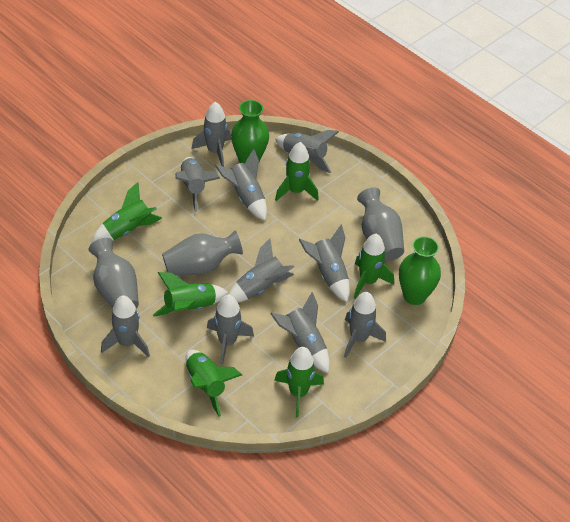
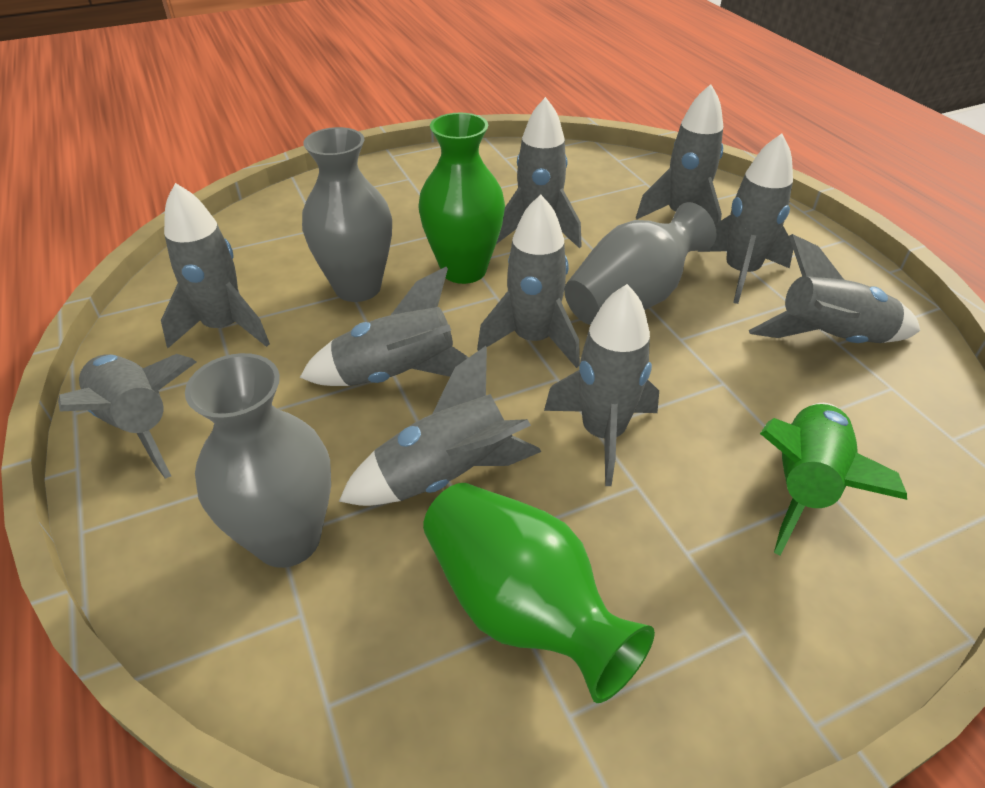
green rocket: 6 -> 1

